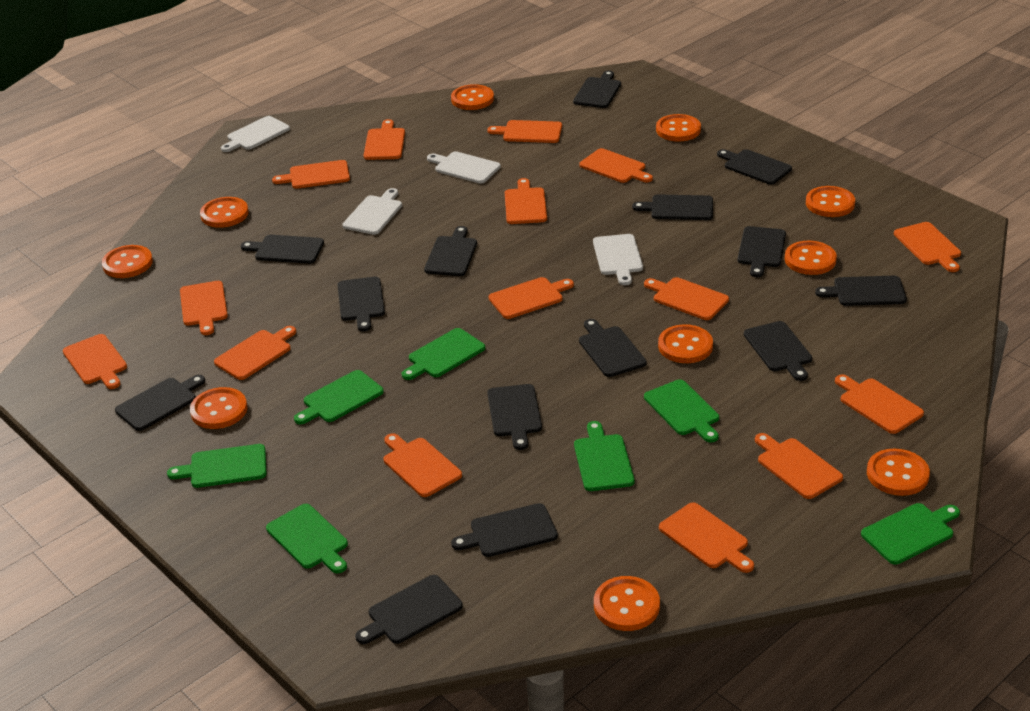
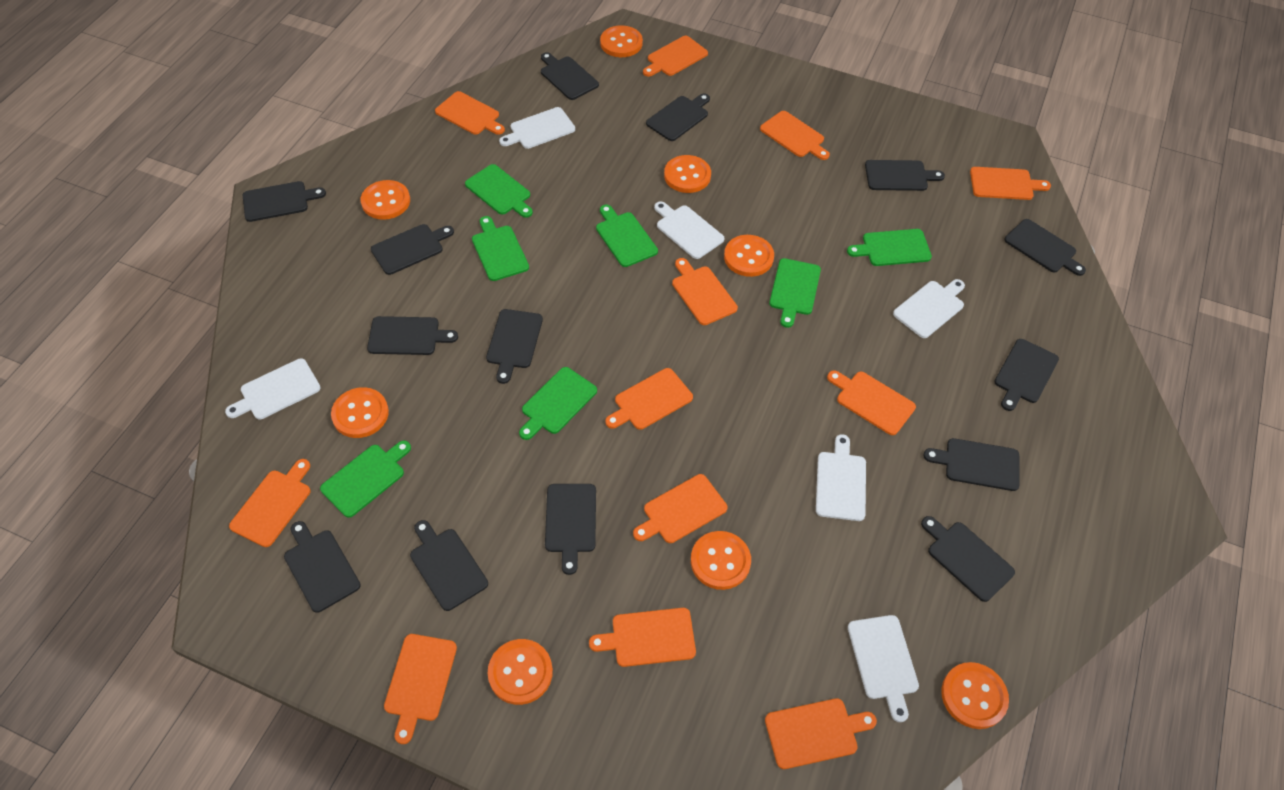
orange button: 10 -> 8
orange cutting board: 15 -> 12
white cutting board: 4 -> 6

